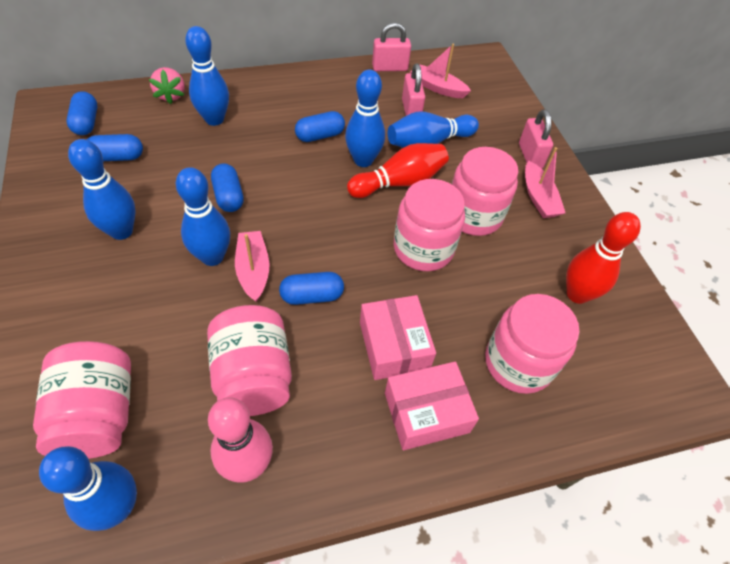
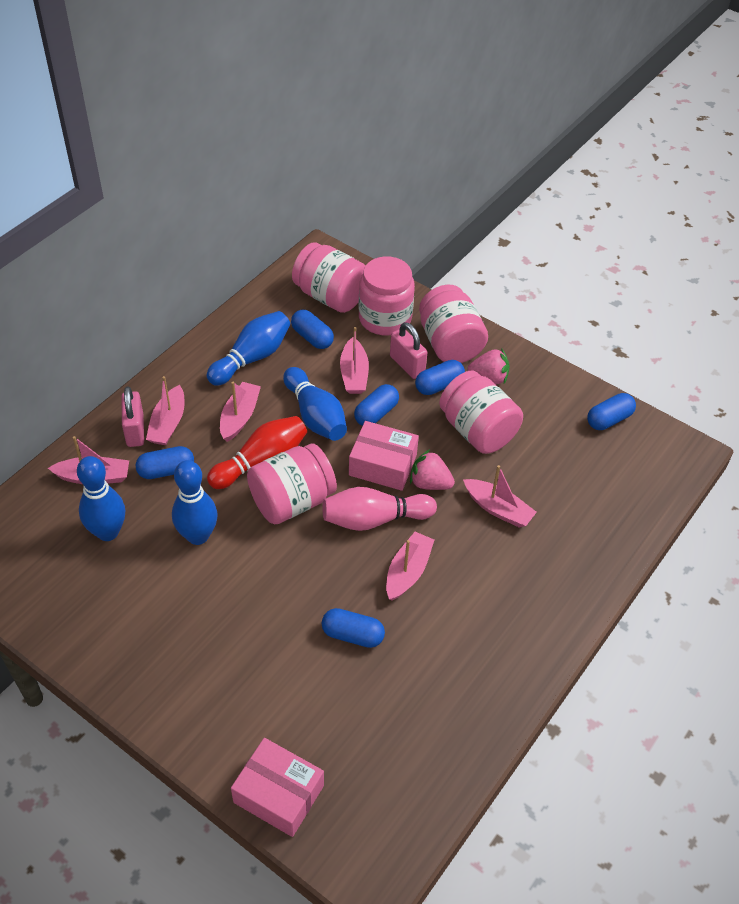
blue bowling pin: 6 -> 4
blue capsule: 5 -> 6
pink boat: 3 -> 6
pink padlock: 3 -> 2
pink strawberry: 1 -> 2
red bowling pin: 2 -> 1

